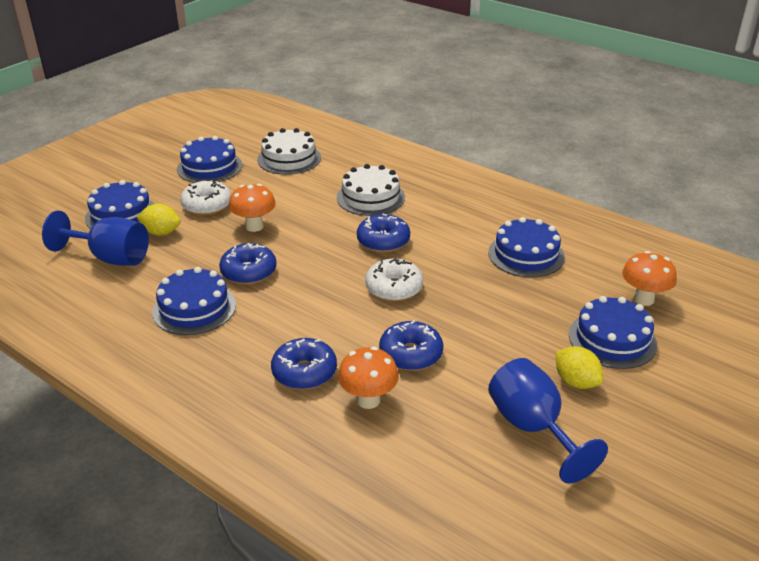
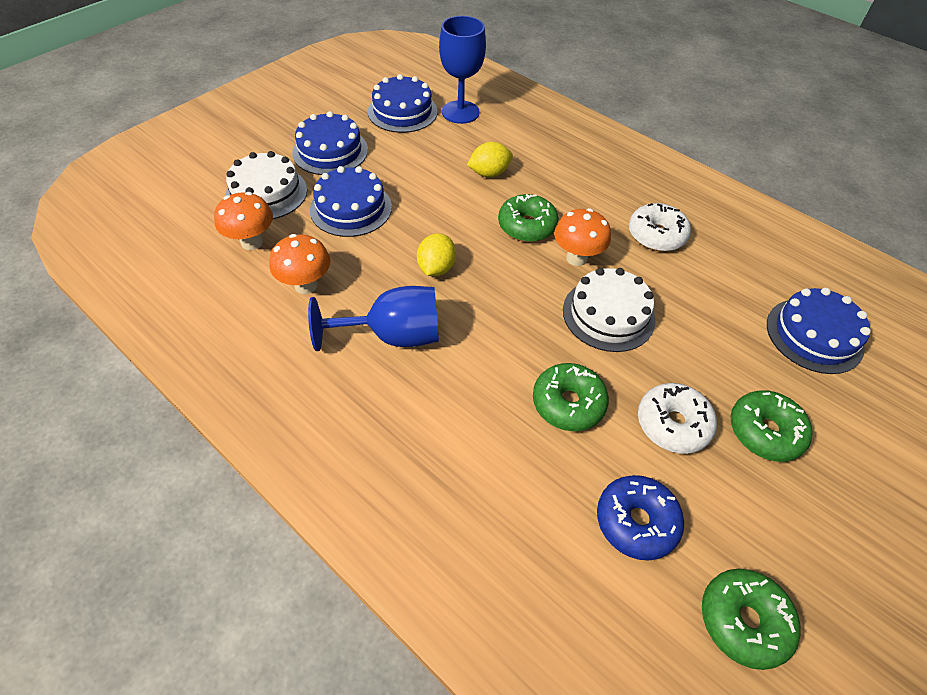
blue cake: 5 -> 4
blue donut: 4 -> 1
green donut: 0 -> 4

